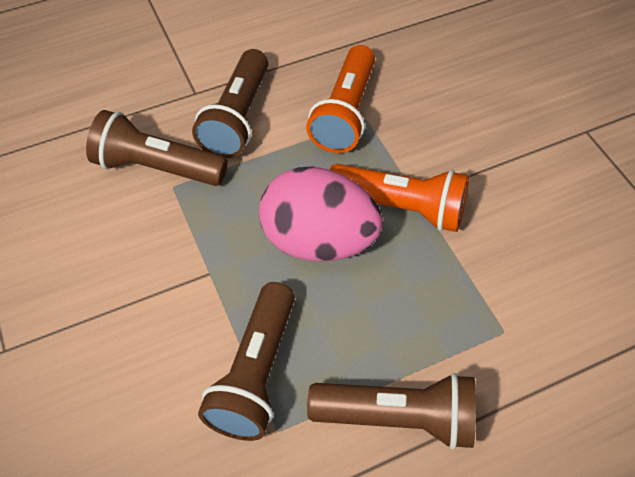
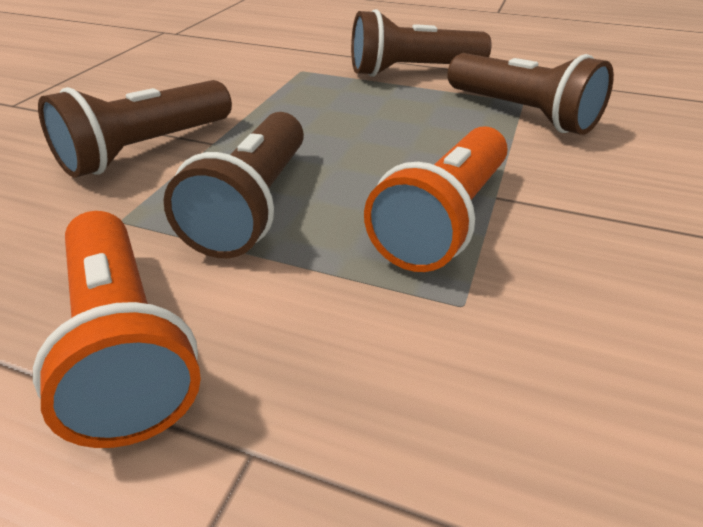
pink egg: 1 -> 0

